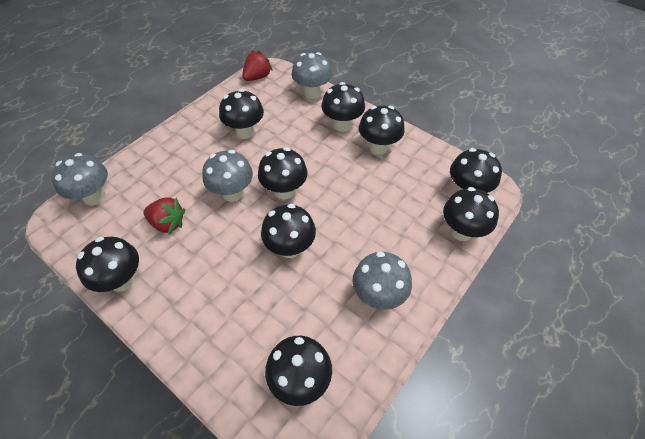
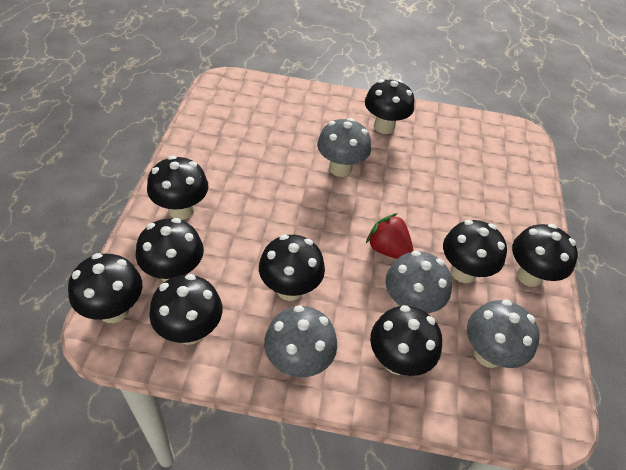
red strawberry: 2 -> 1

